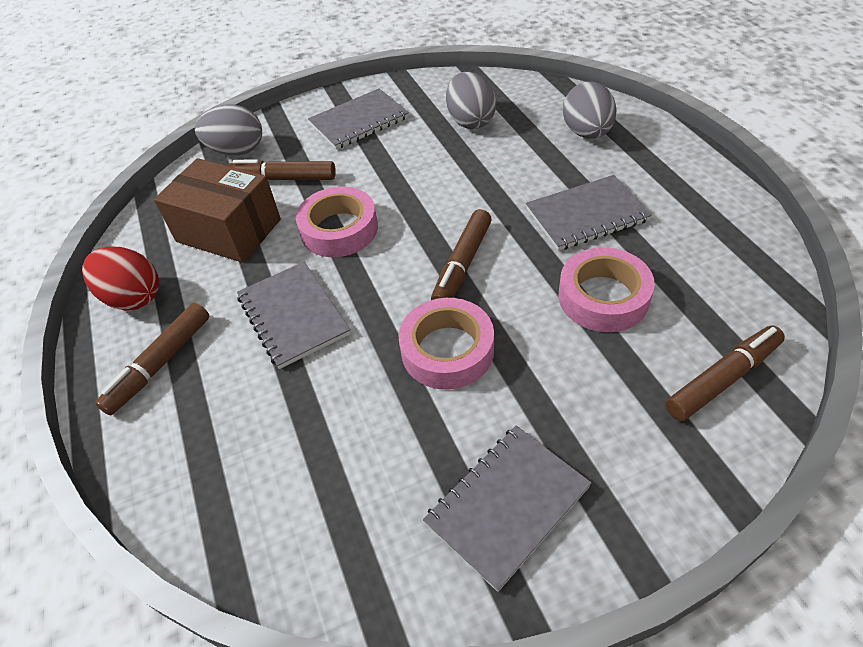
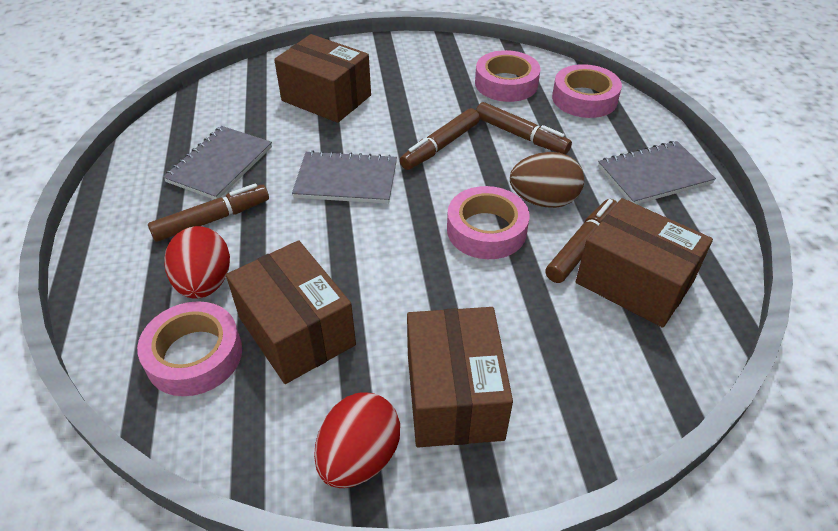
brown box: 1 -> 4
brown egg: 0 -> 1
grey egg: 3 -> 0
grey notebook: 4 -> 3
pink tape: 3 -> 4
red egg: 1 -> 2

